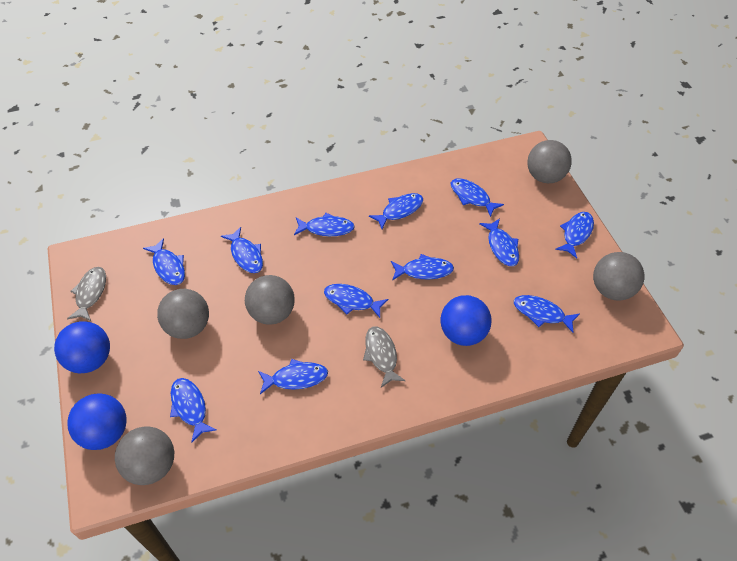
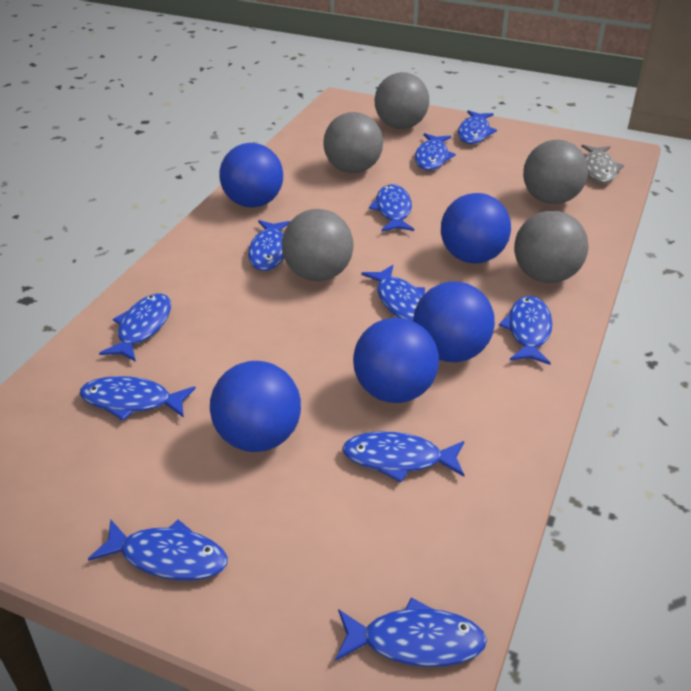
blue ball: 3 -> 5
blue fish: 12 -> 11
grey fish: 2 -> 1

